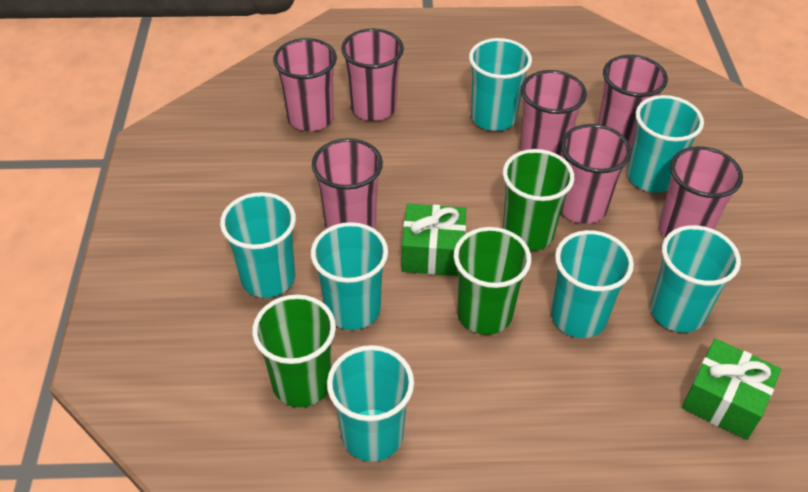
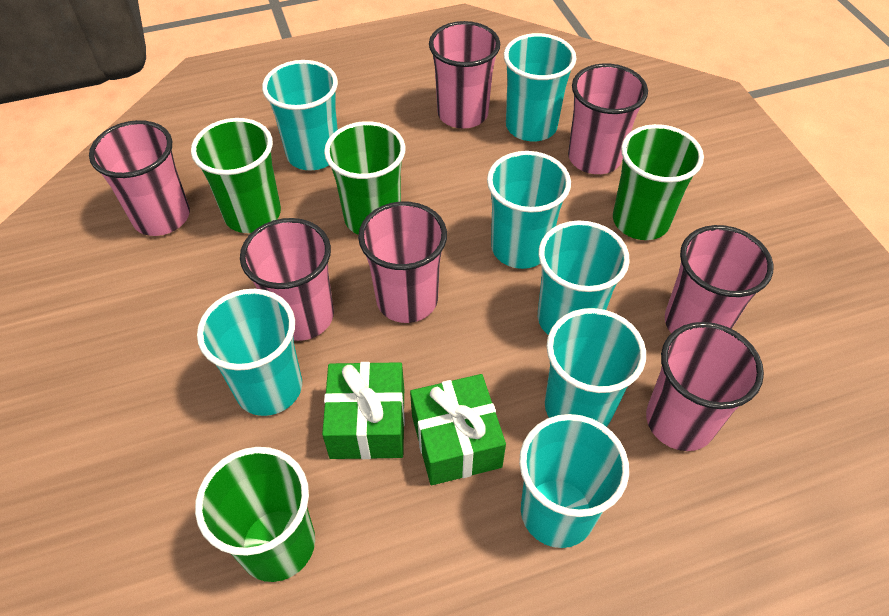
green cup: 3 -> 4

